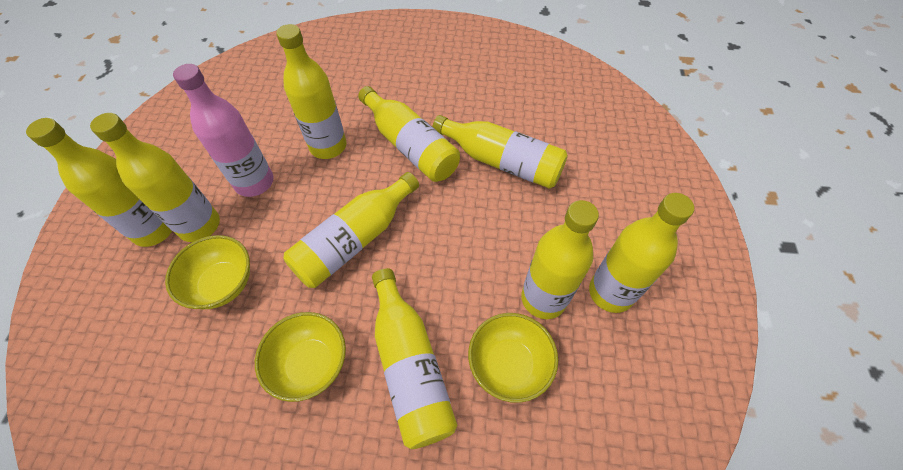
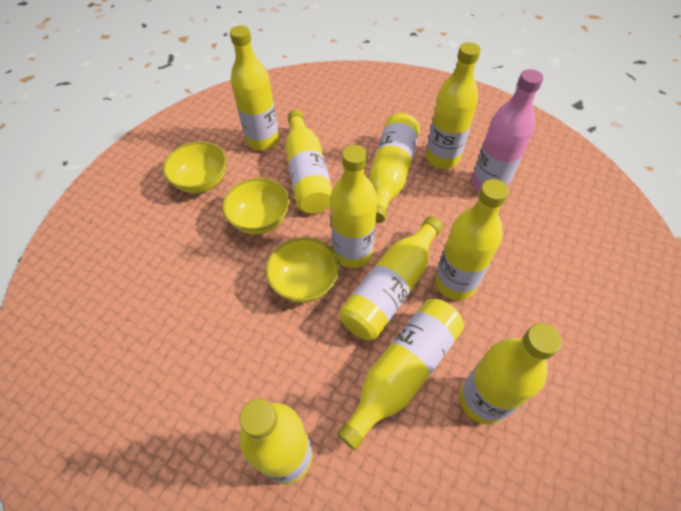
yellow bottle: 9 -> 10

